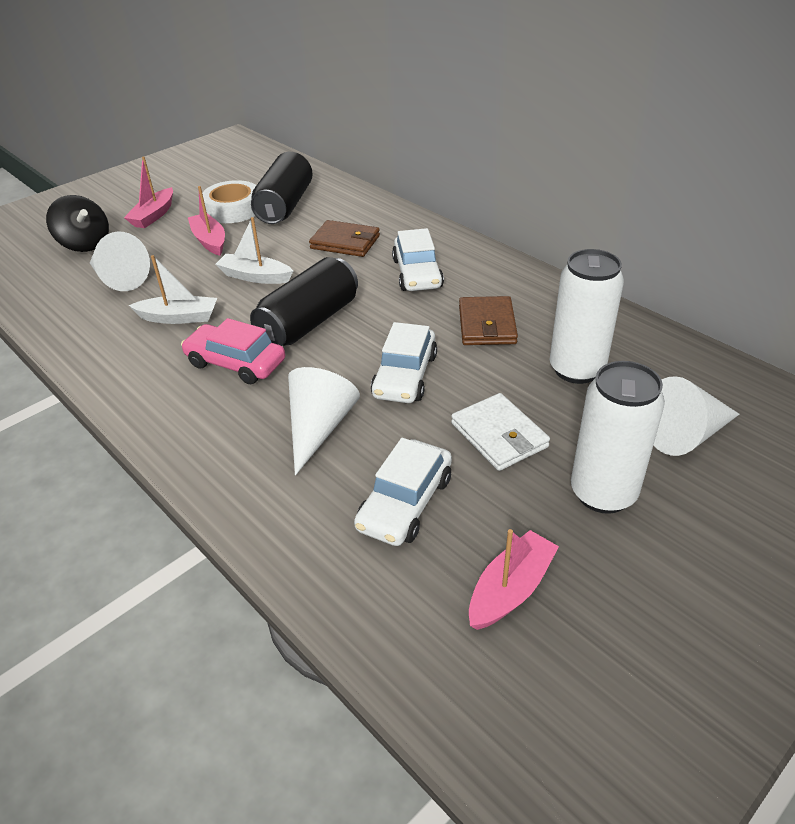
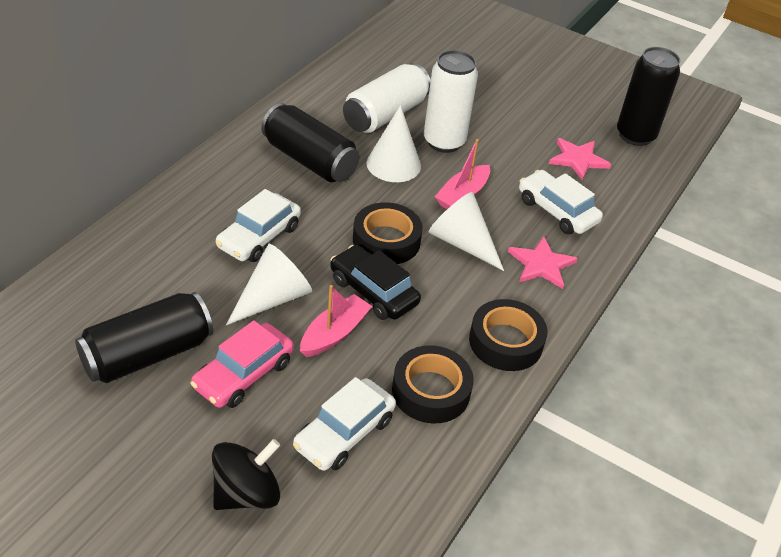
black can: 2 -> 3
black car: 0 -> 1
black tape: 0 -> 3
brown wallet: 2 -> 0
pink boat: 3 -> 2
pink star: 0 -> 2
white boat: 2 -> 0
white tape: 1 -> 0
white wallet: 1 -> 0

